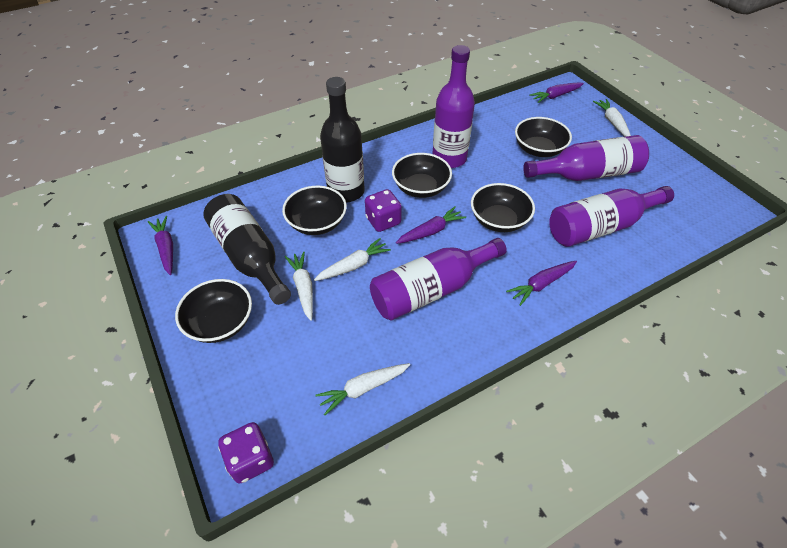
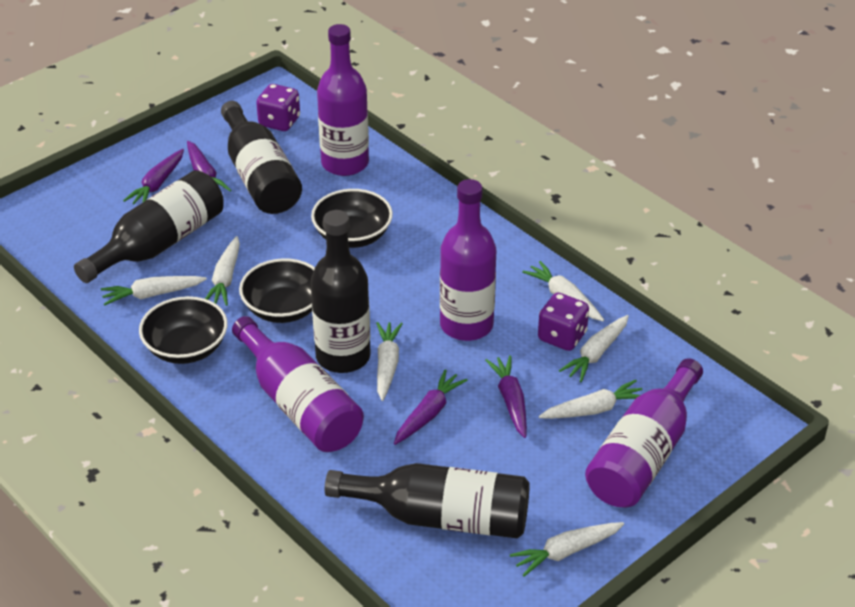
black bottle: 2 -> 4
black bowl: 5 -> 3
white carrot: 4 -> 7

